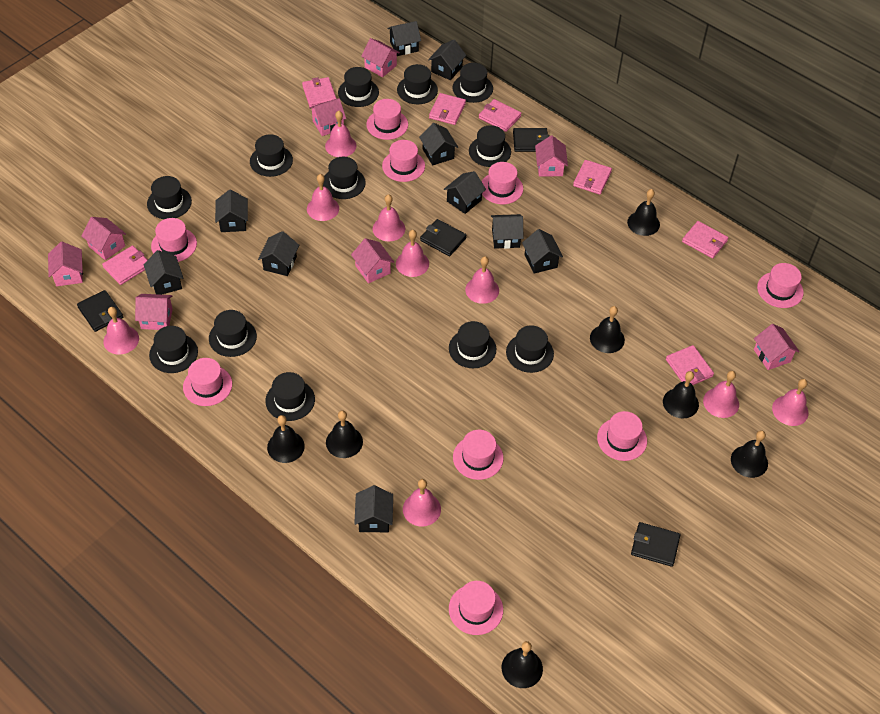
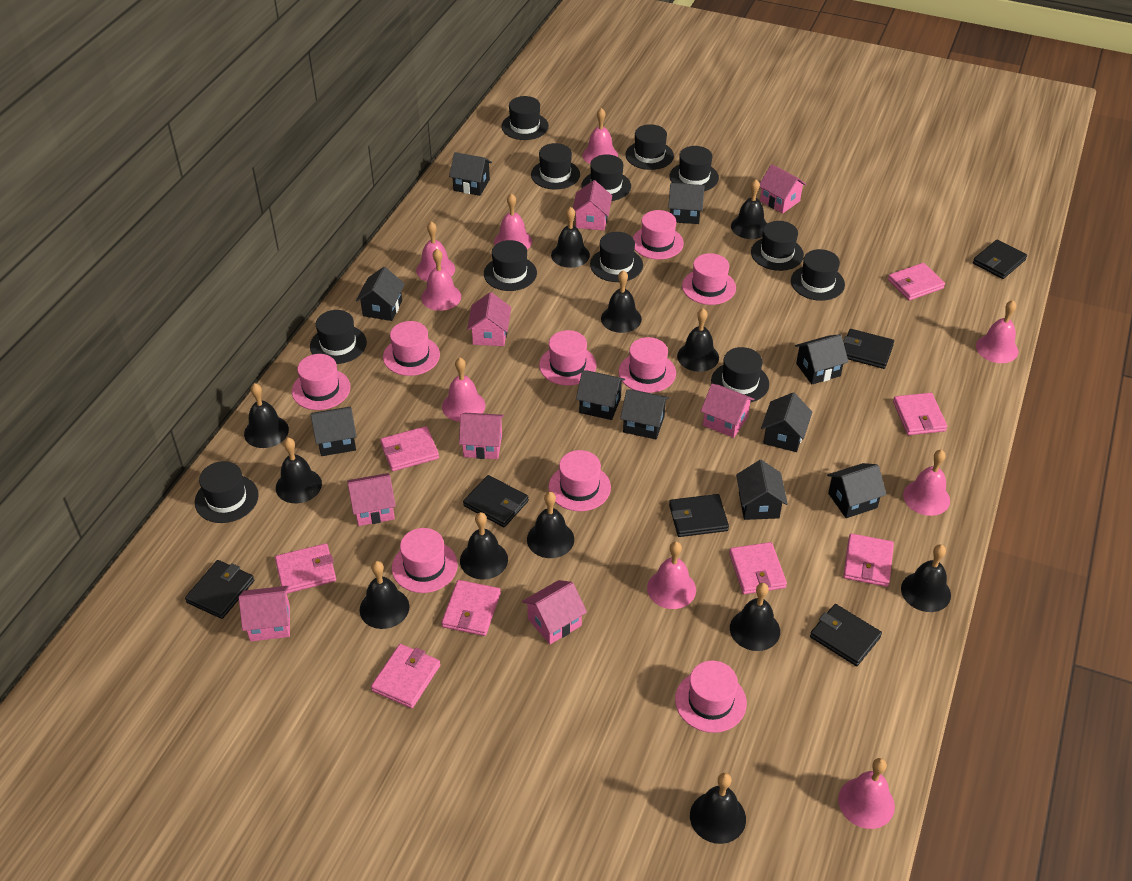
black bell: 7 -> 12
black wallet: 4 -> 6
pink wallet: 7 -> 8

